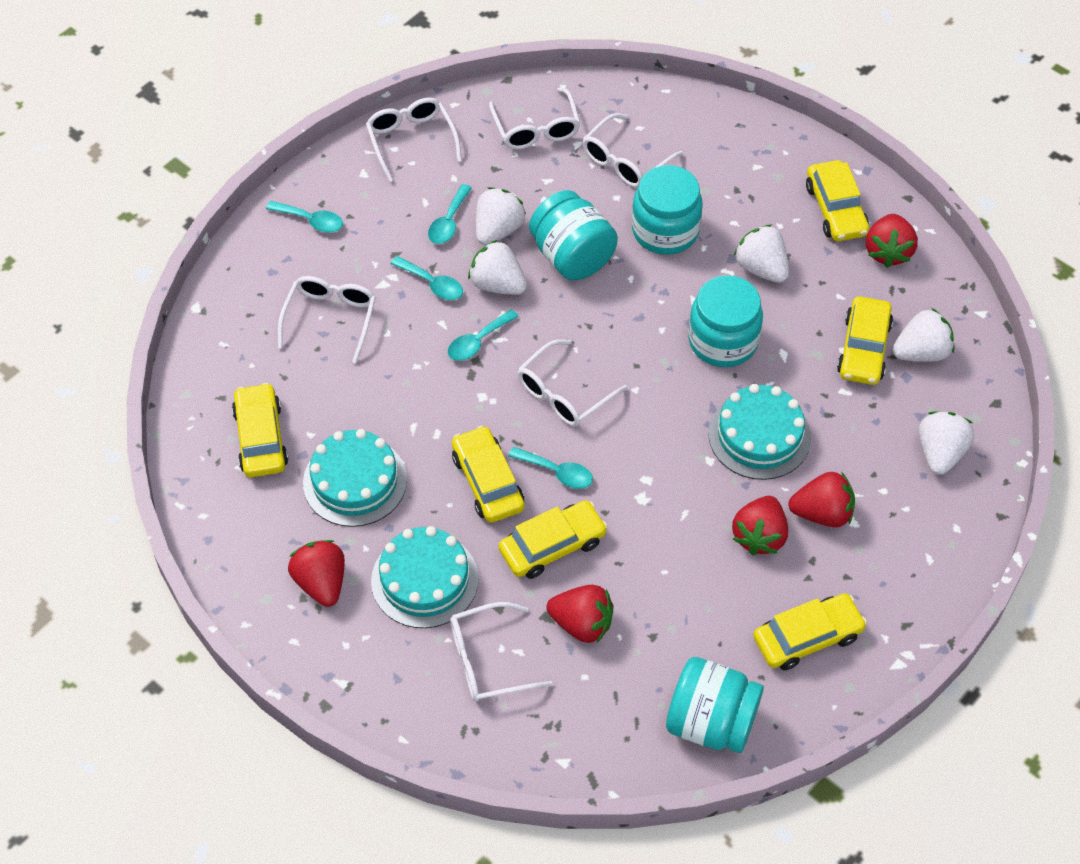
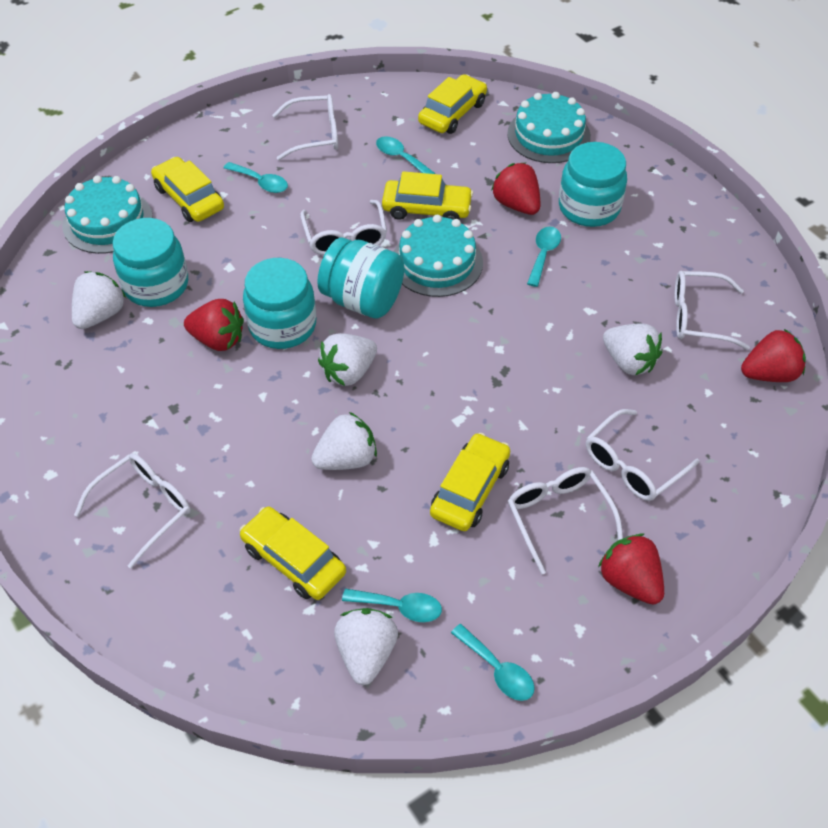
red strawberry: 5 -> 4
yellow car: 6 -> 5

